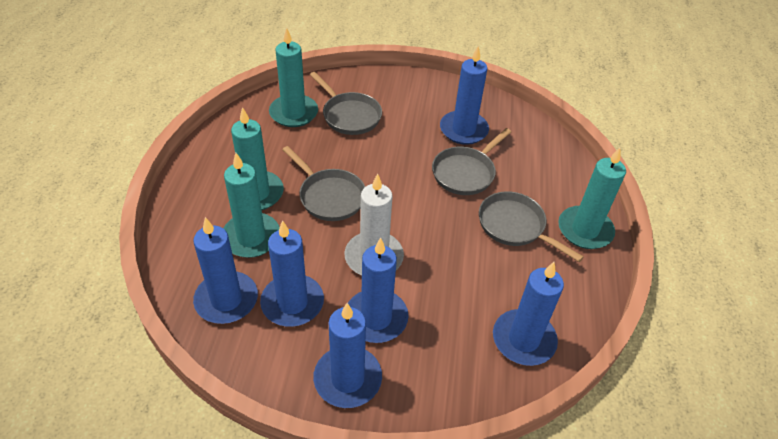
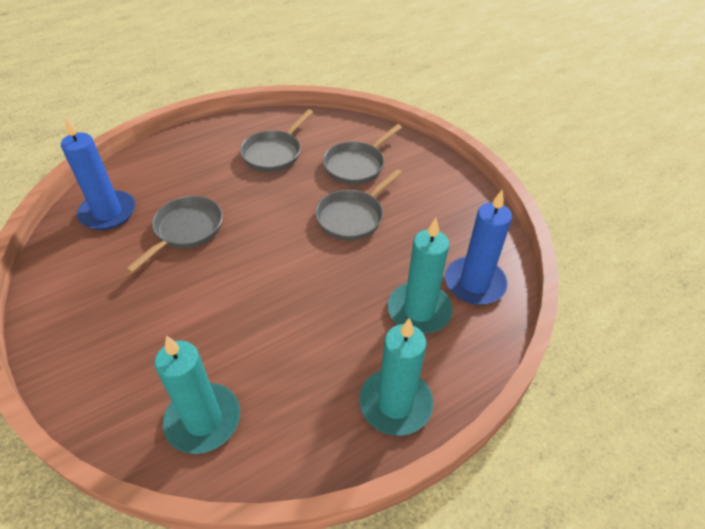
blue candle: 6 -> 2
turquoise candle: 4 -> 3
white candle: 1 -> 0

